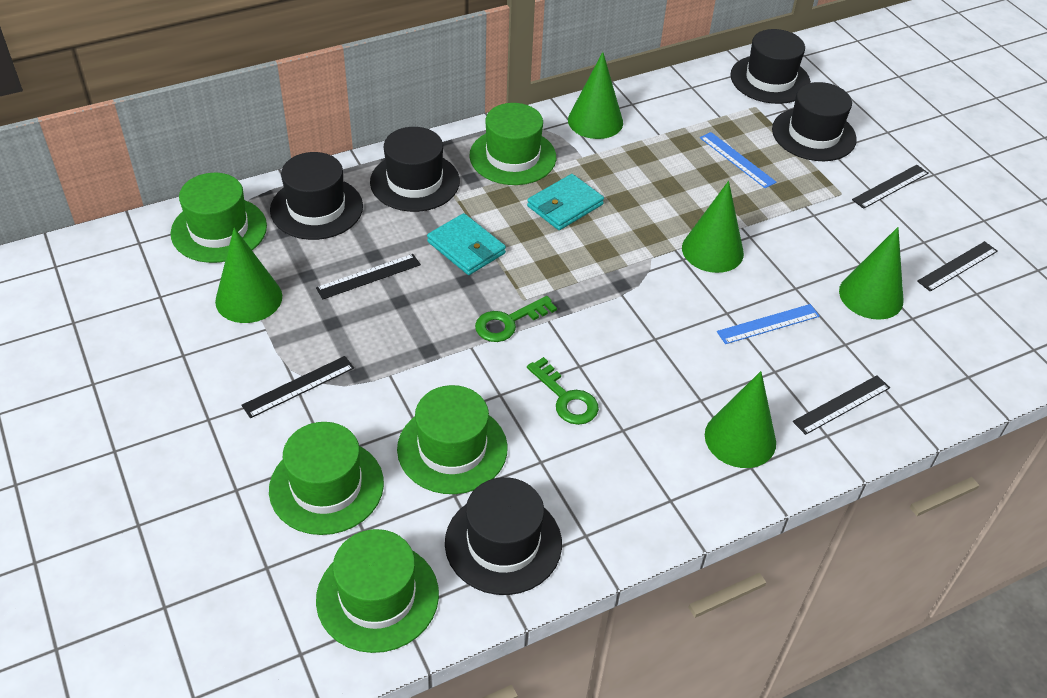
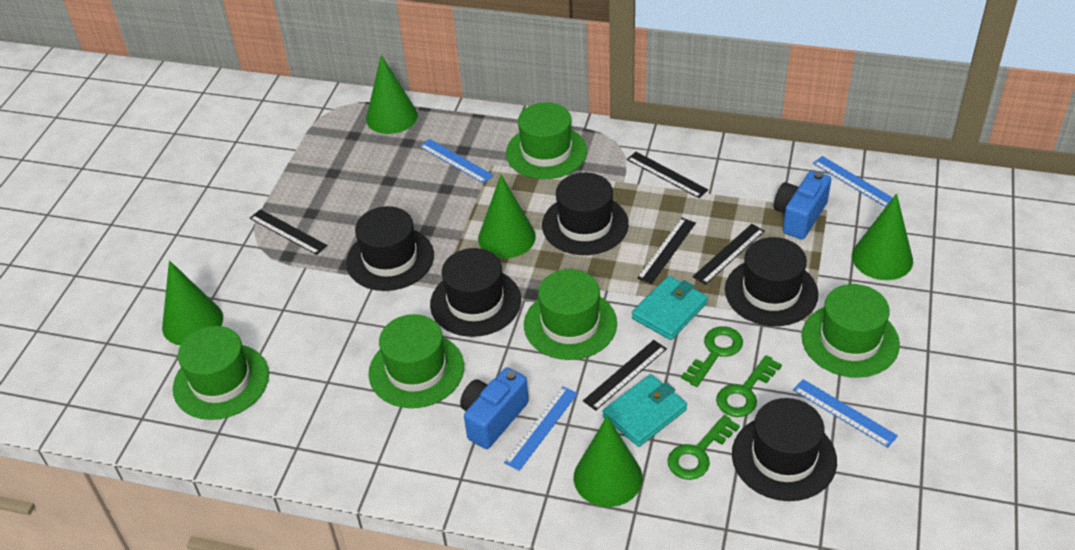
blue camera: 0 -> 2
blue ruler: 2 -> 4
green key: 2 -> 3

